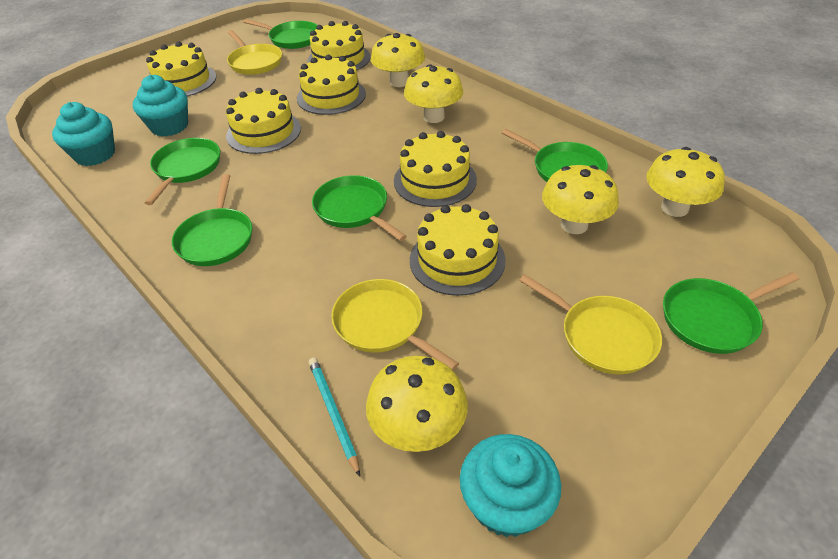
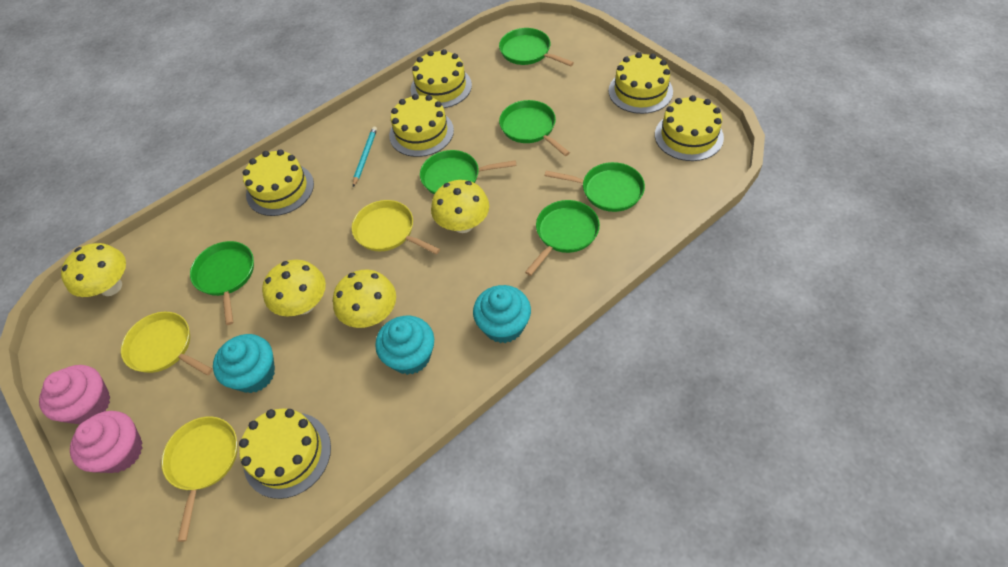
pink cupcake: 0 -> 2
yellow mushroom: 5 -> 4

